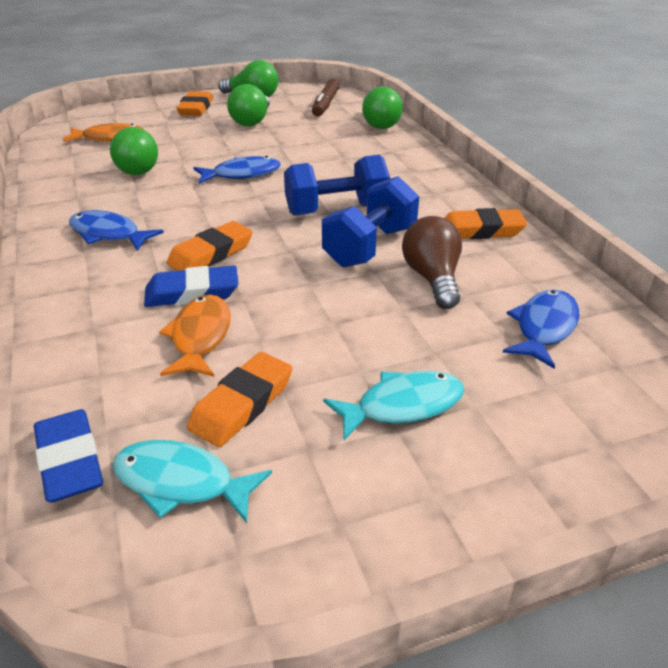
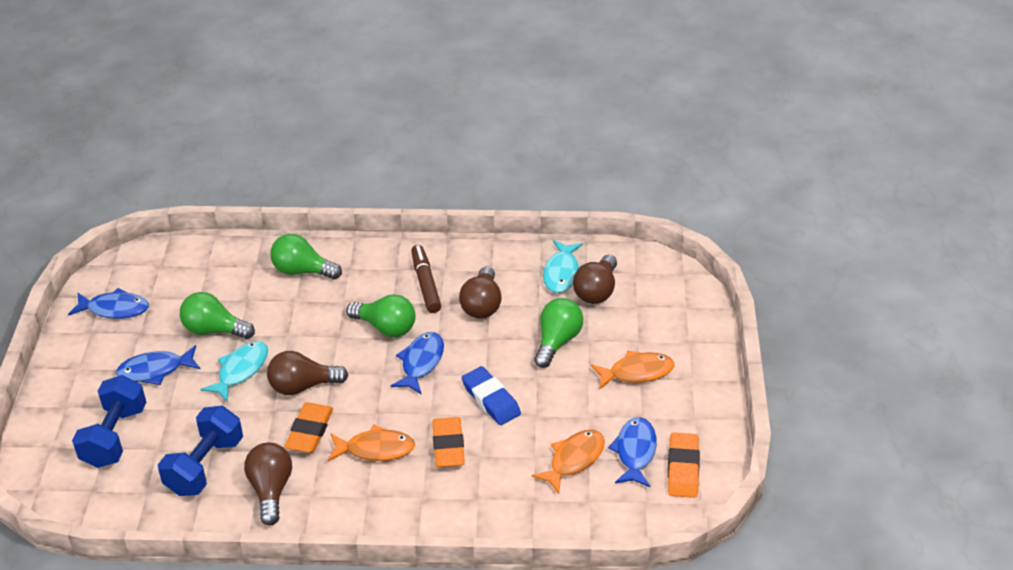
blue eraser: 2 -> 1
blue fish: 3 -> 4
brown light bulb: 1 -> 4
orange eraser: 4 -> 3
orange fish: 2 -> 3

